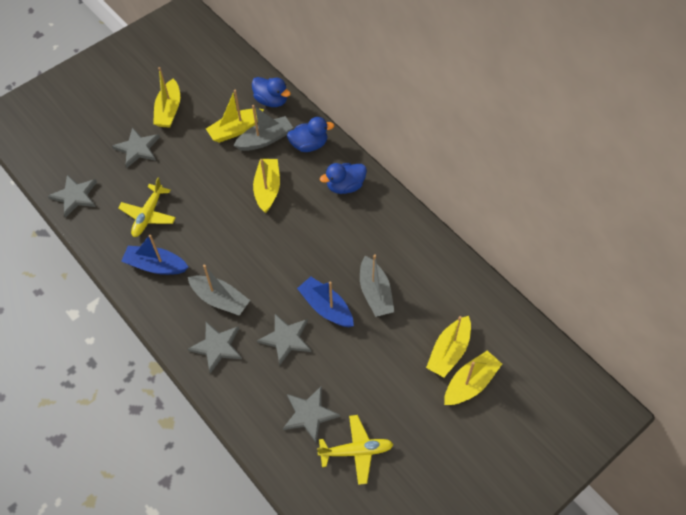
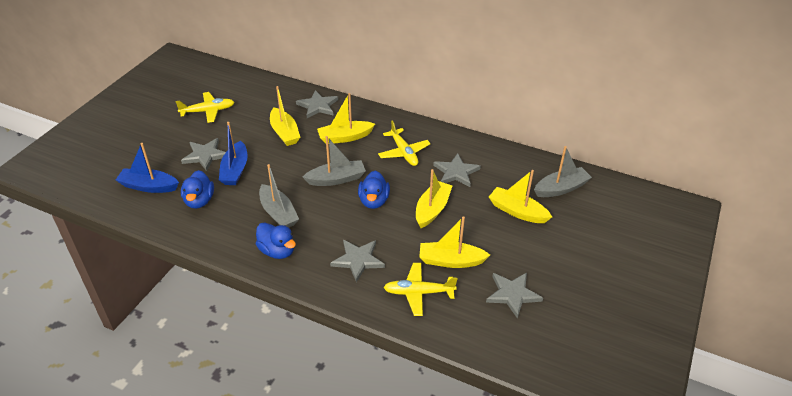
yellow plane: 2 -> 3

